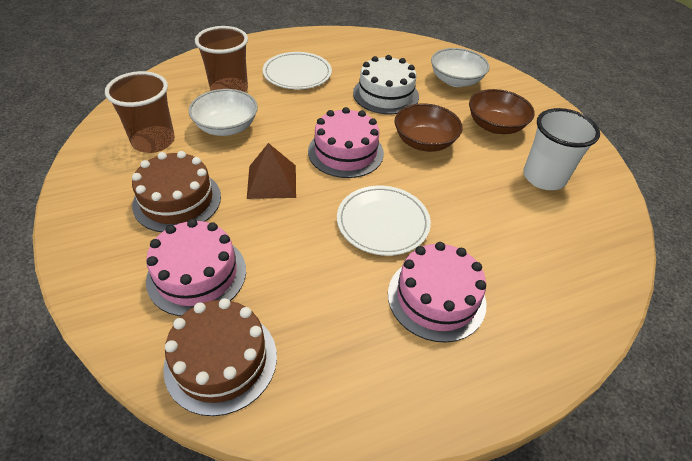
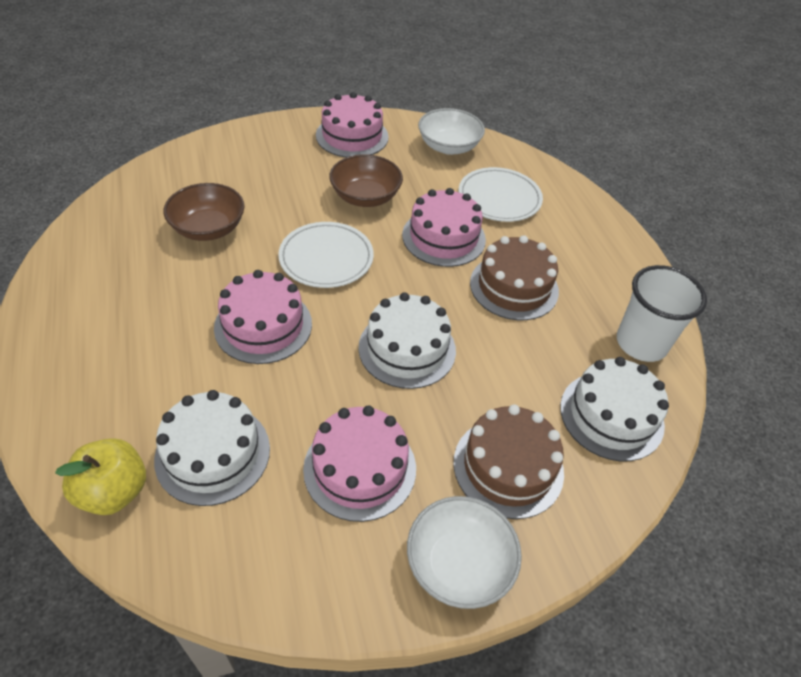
brown cup: 2 -> 0
brown pyramid: 1 -> 0
pink cake: 3 -> 4
white cake: 1 -> 3
yellow apple: 0 -> 1

